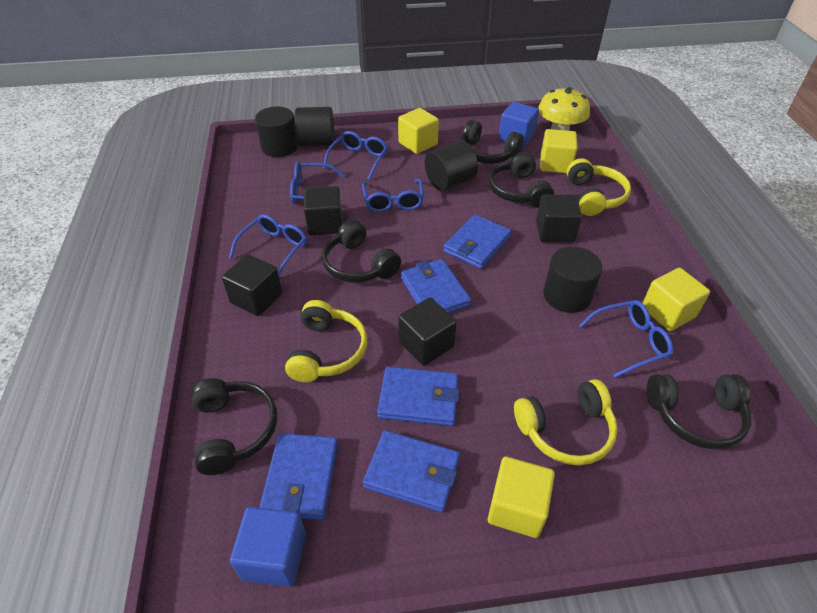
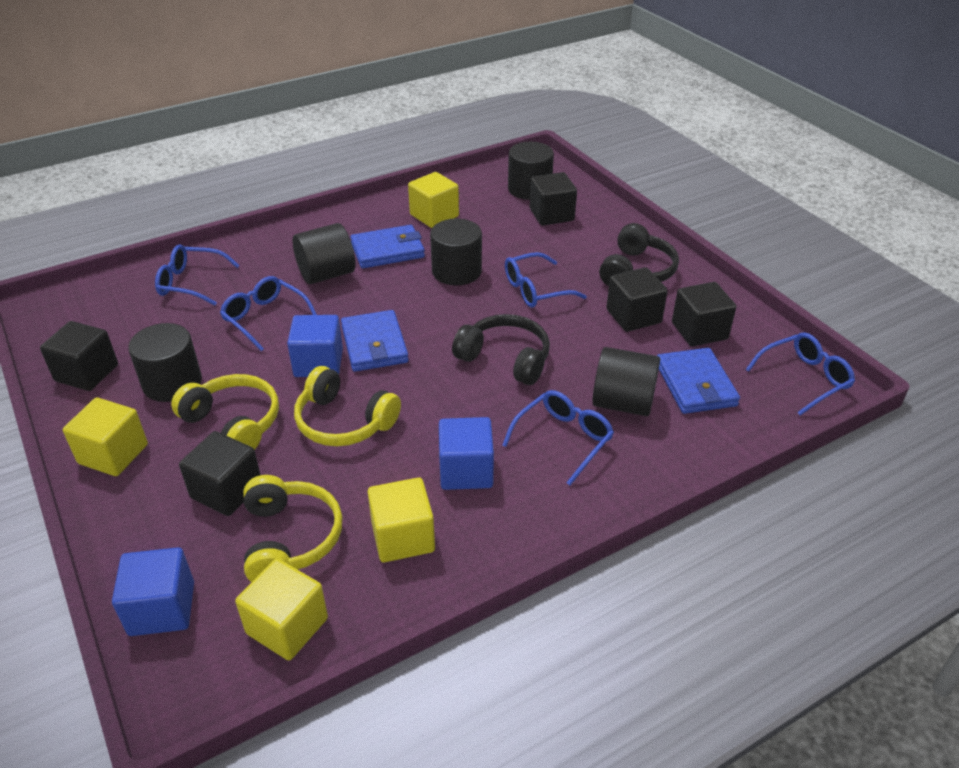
black cube: 4 -> 5
black cylinder: 4 -> 5
black headphones: 5 -> 2
blue cube: 2 -> 3
blue wallet: 5 -> 3
yellow mushroom: 1 -> 0

